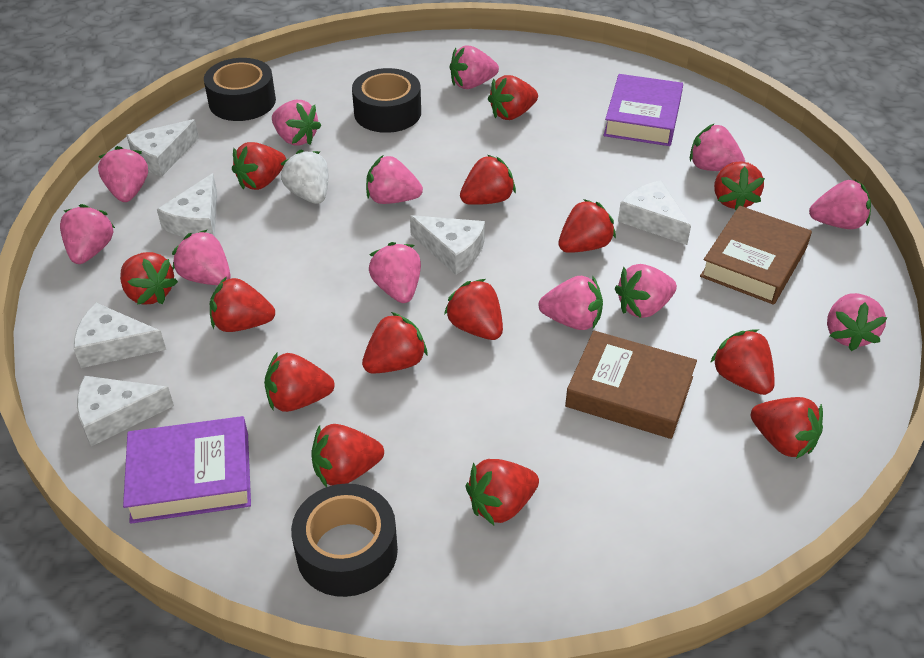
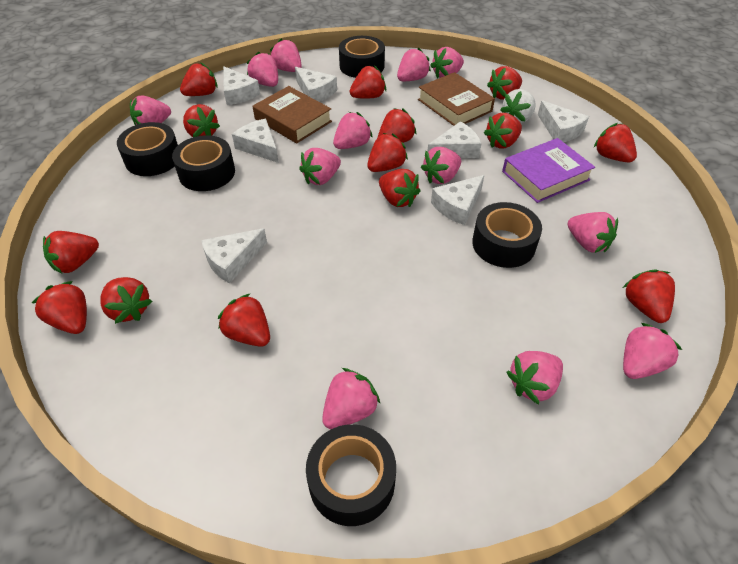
black tape: 3 -> 5
purple book: 2 -> 1
white cheese: 6 -> 7

